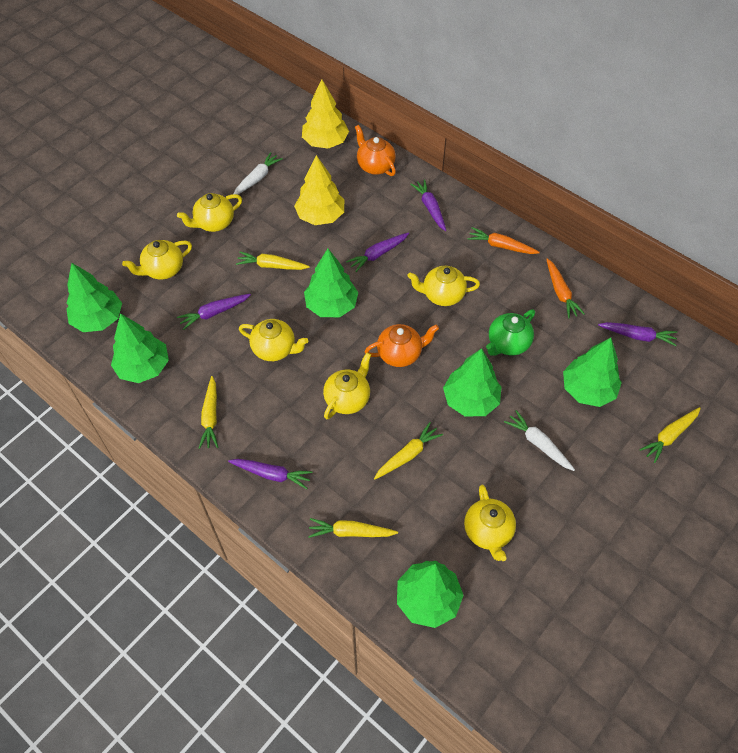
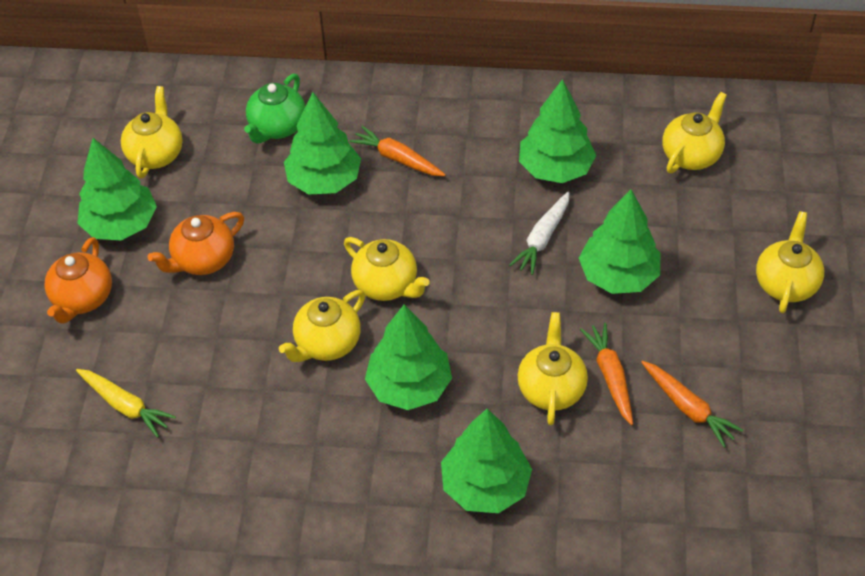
orange carrot: 2 -> 3
purple carrot: 5 -> 0
white carrot: 2 -> 1
yellow carrot: 5 -> 1
yellow tree: 2 -> 0

